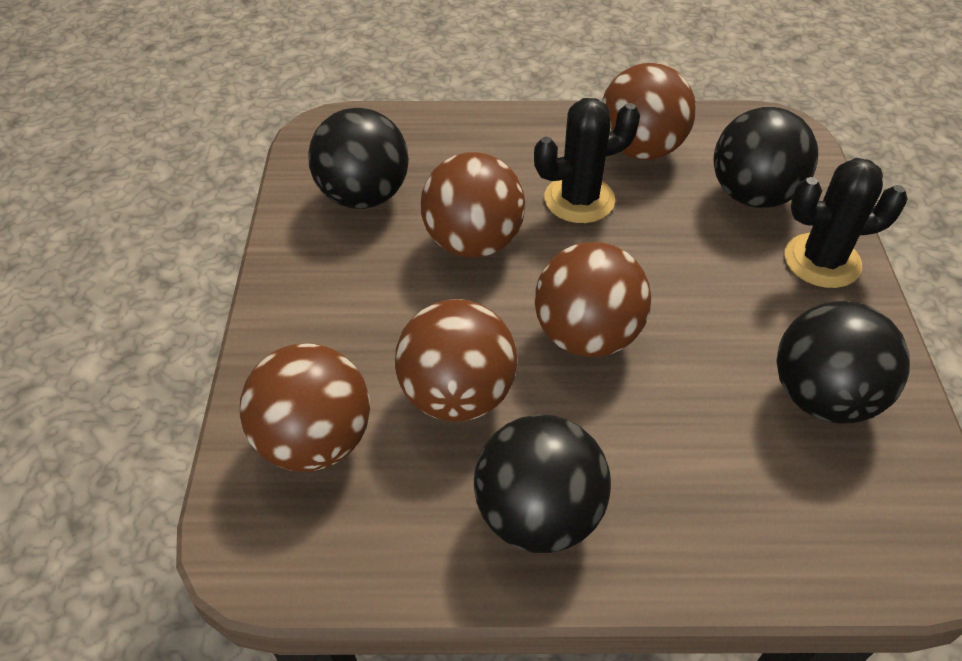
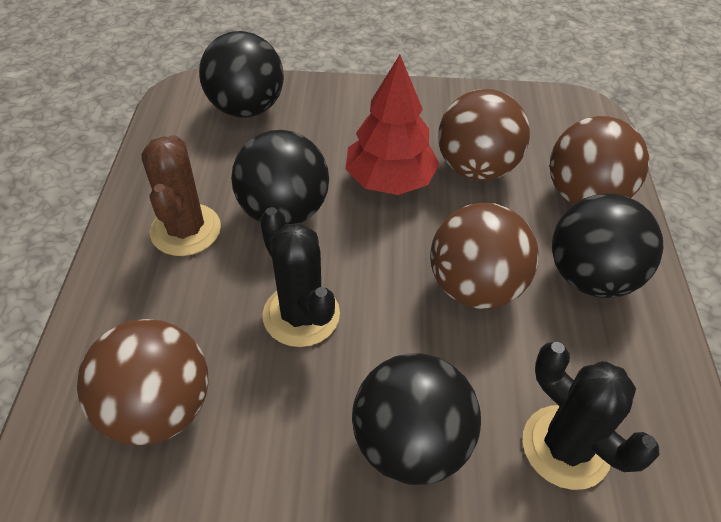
brown ball: 5 -> 4
brown cactus: 0 -> 1
red tree: 0 -> 1

